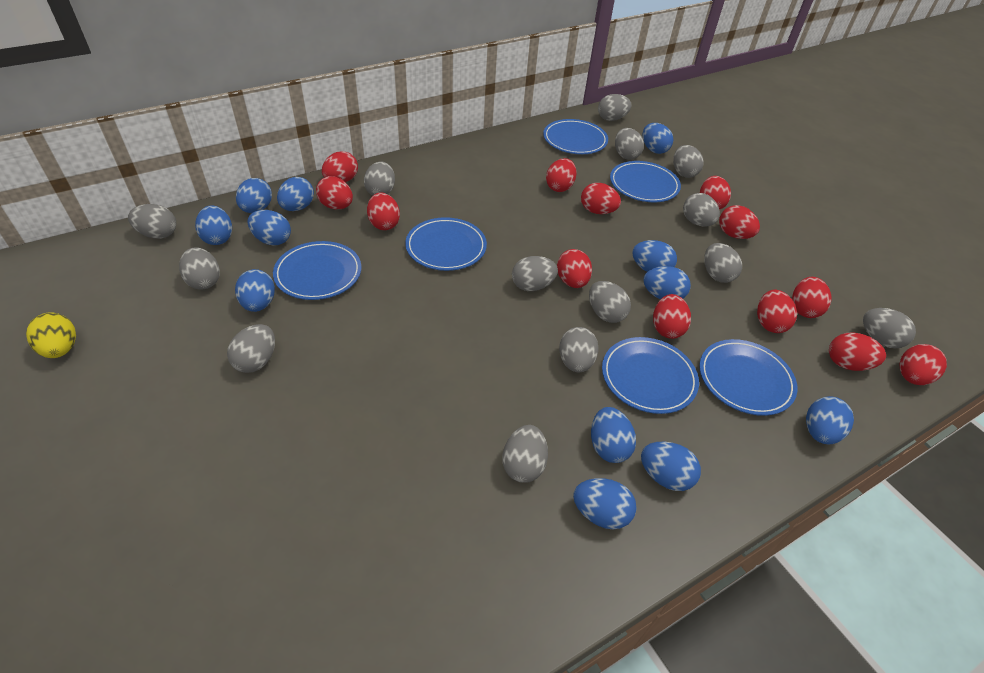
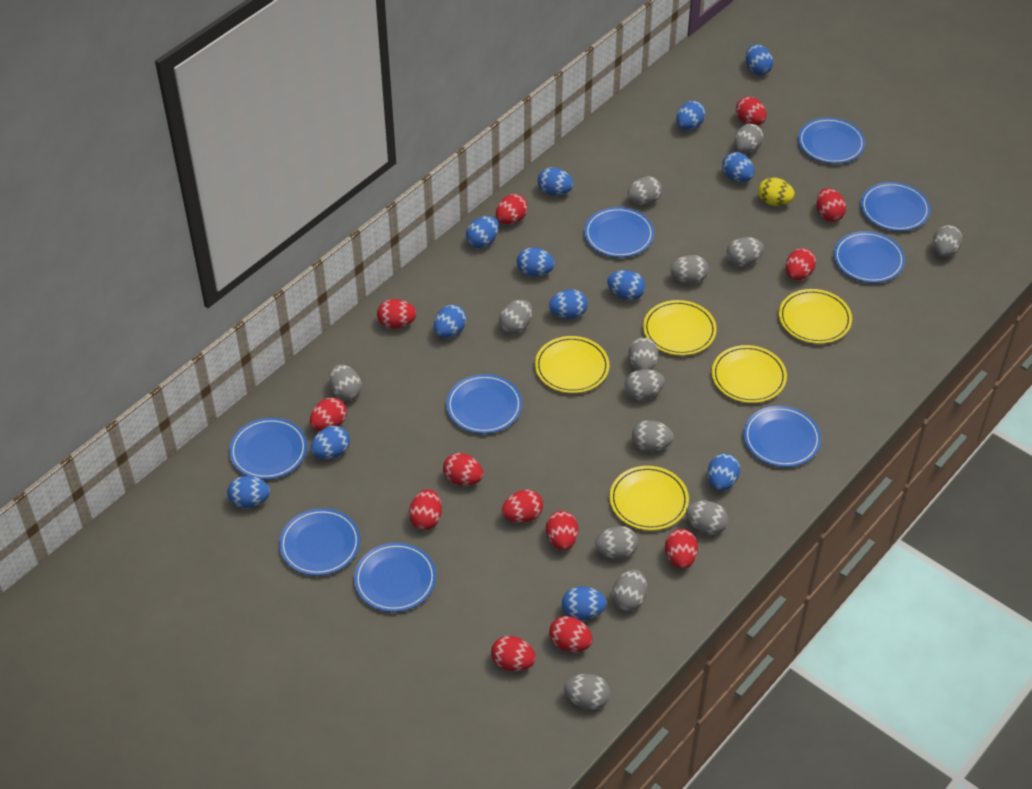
blue egg: 12 -> 13
blue plate: 6 -> 9
yellow plate: 0 -> 5

